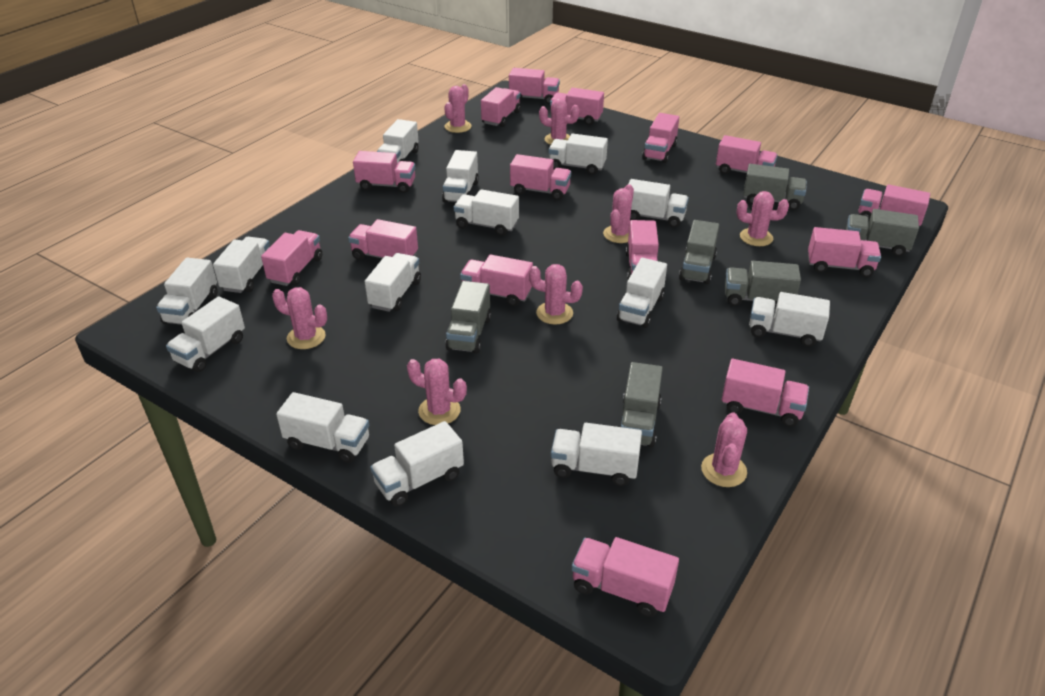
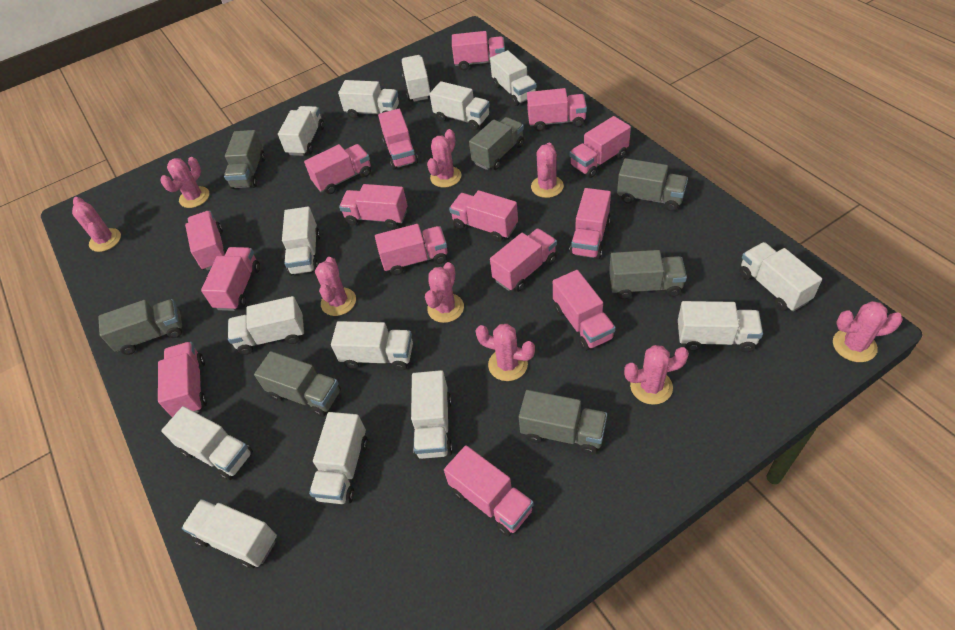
grey truck: 6 -> 7
pink cactus: 8 -> 9

